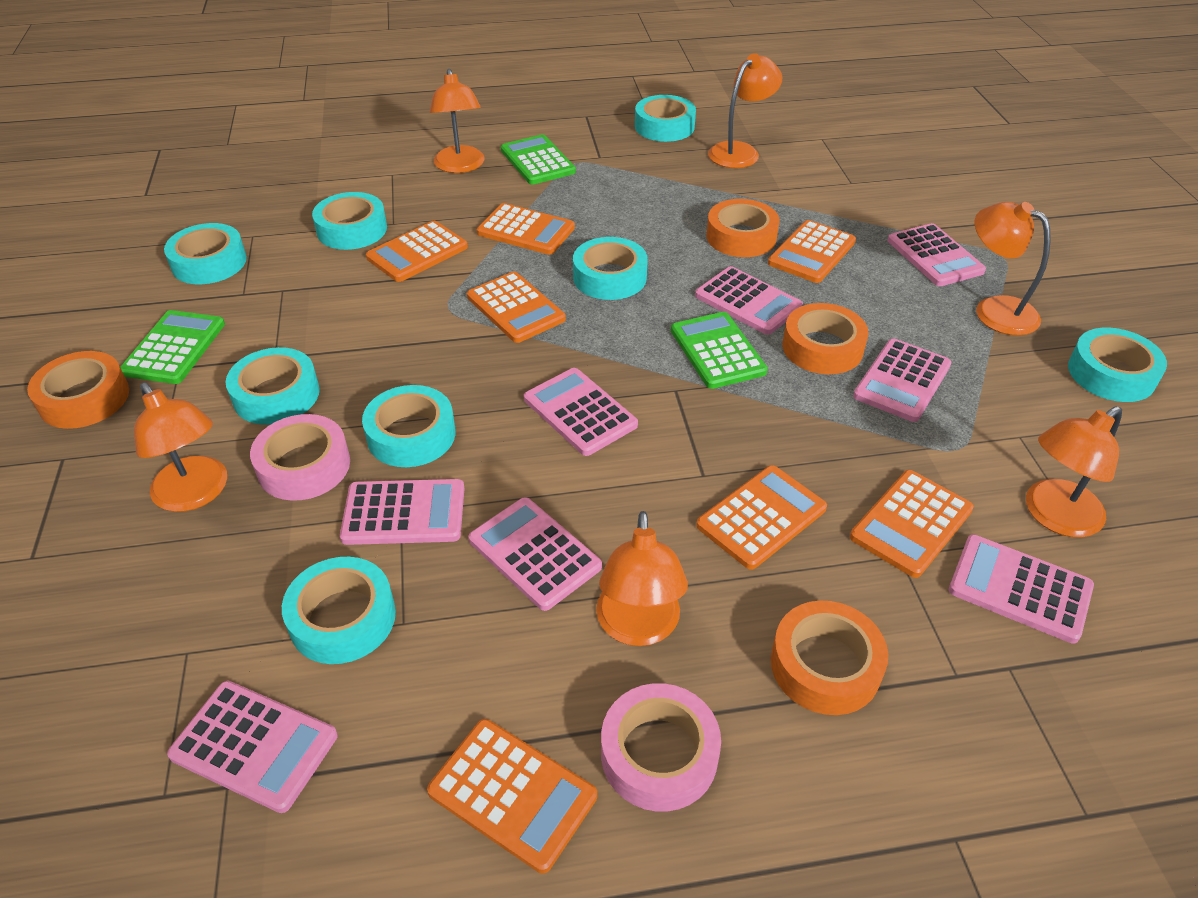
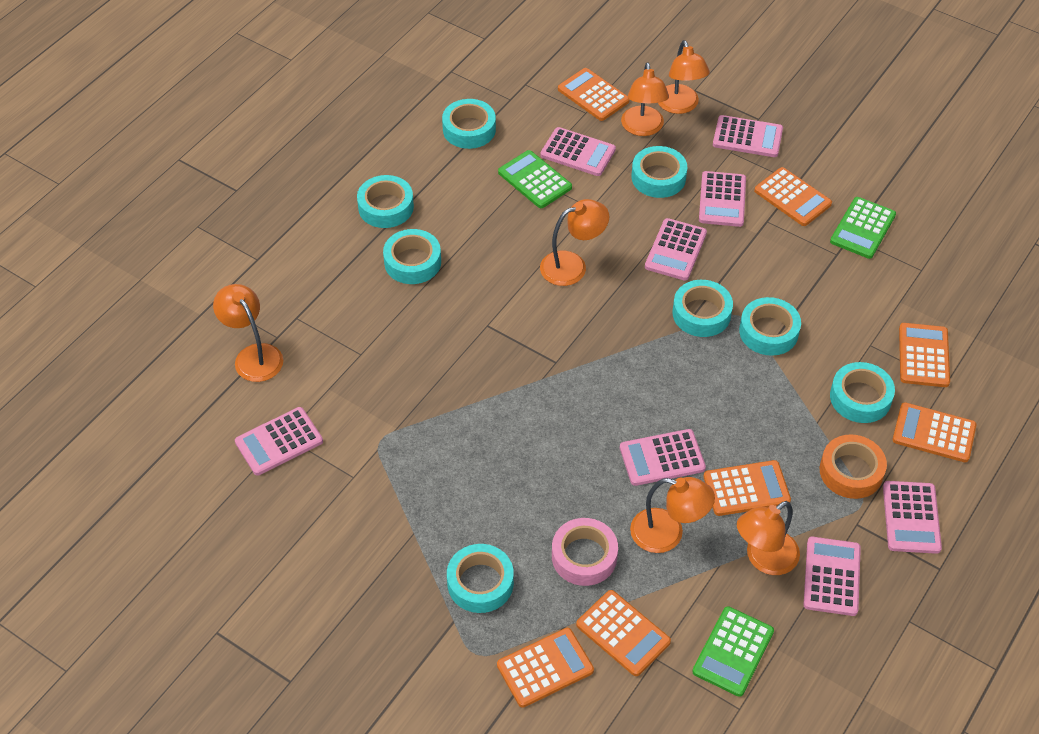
orange tape: 4 -> 1
pink tape: 2 -> 1

